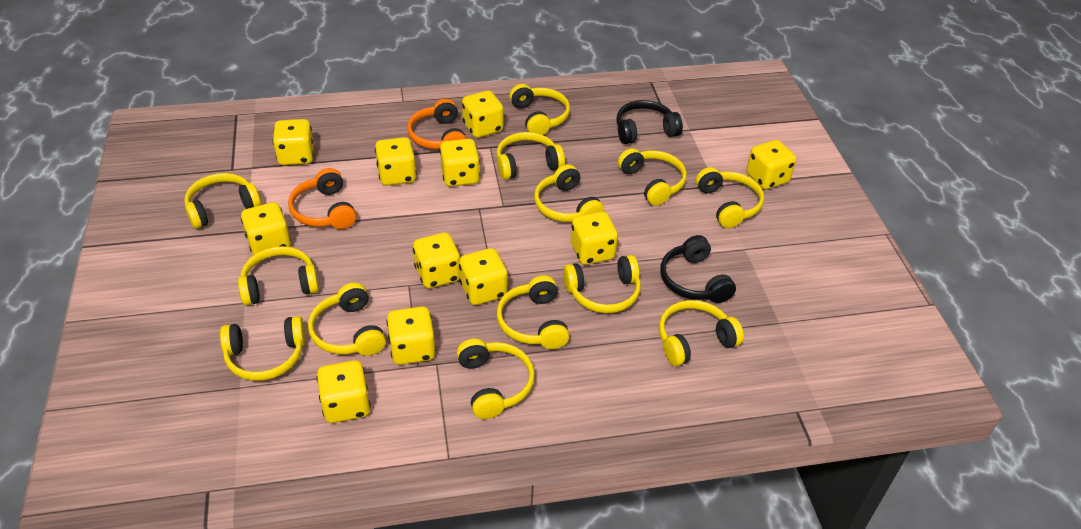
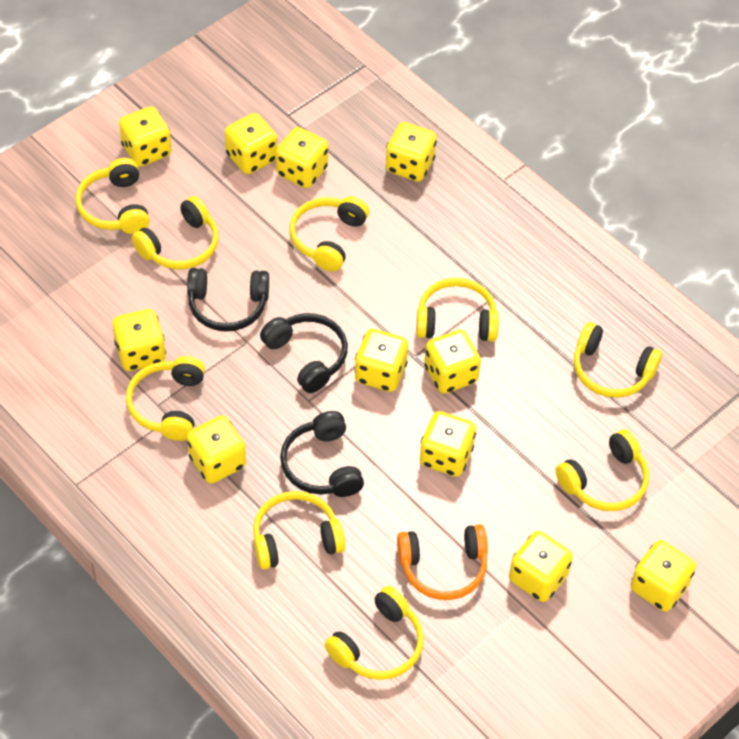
black headphones: 2 -> 3
orange headphones: 2 -> 1
yellow headphones: 13 -> 9

